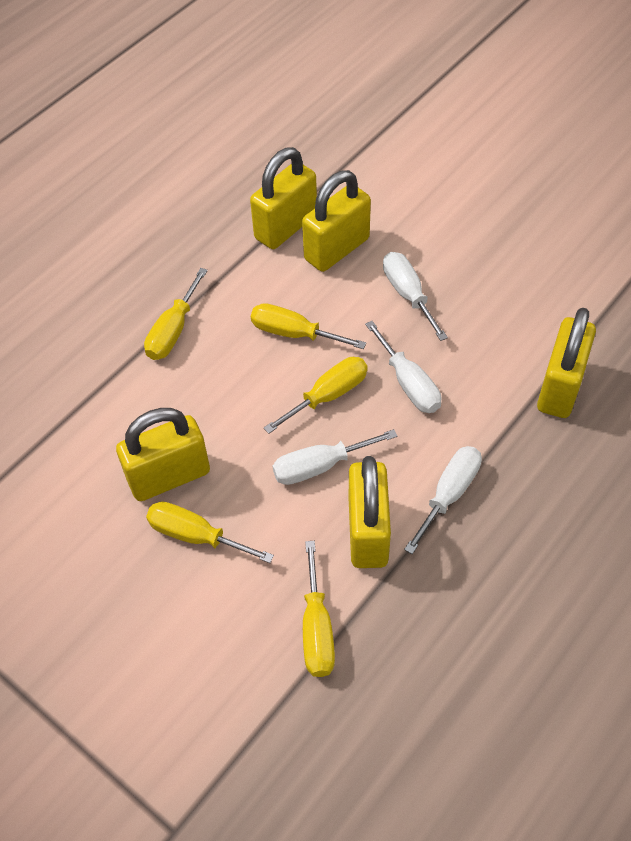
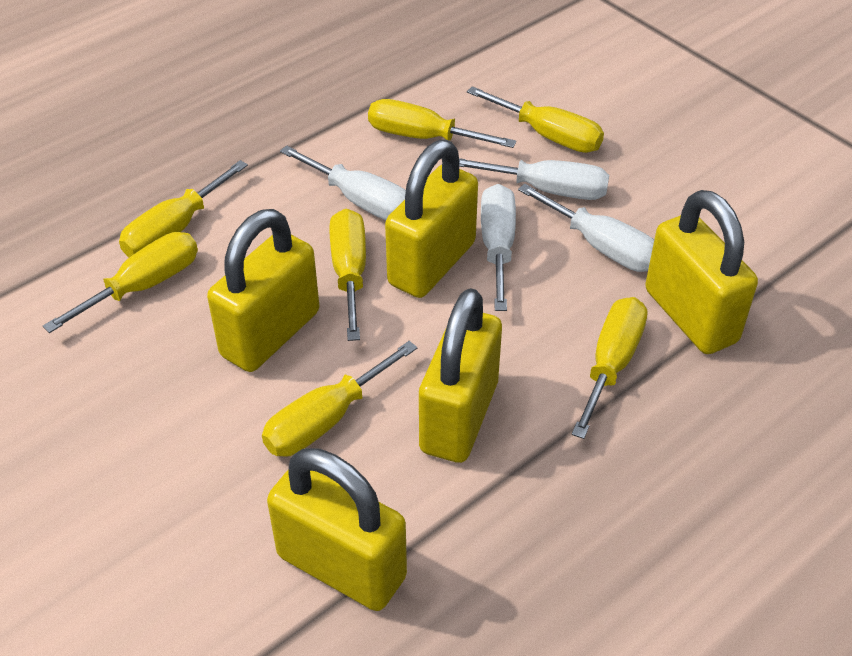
yellow screwdriver: 5 -> 7

